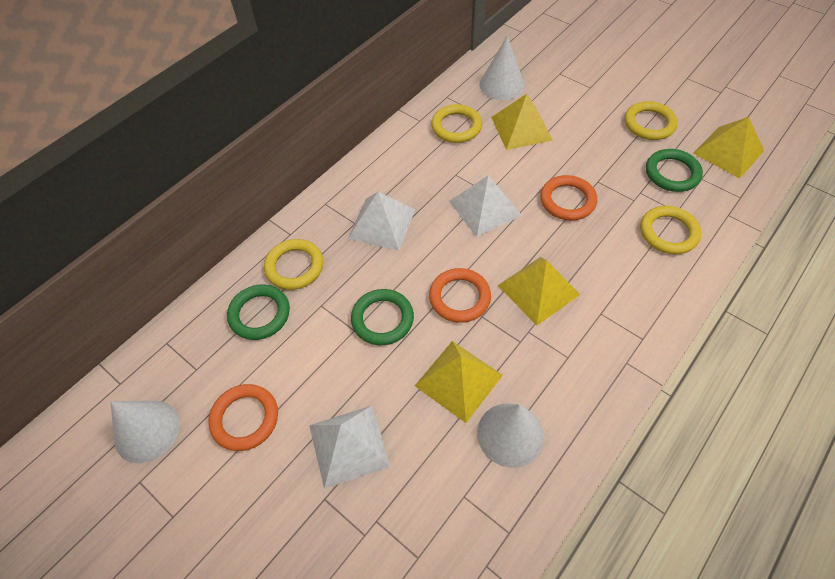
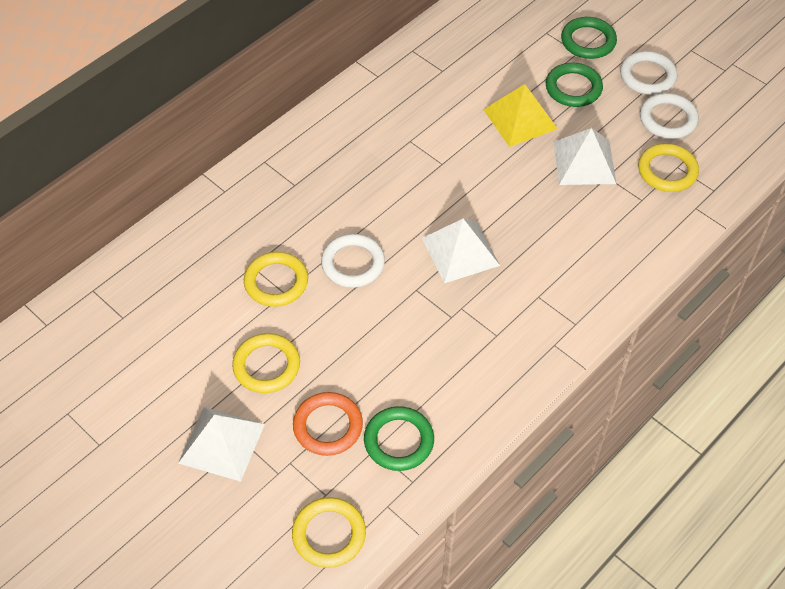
orange ring: 3 -> 1
white cone: 3 -> 0
white ring: 0 -> 3
yellow pyramid: 4 -> 1

